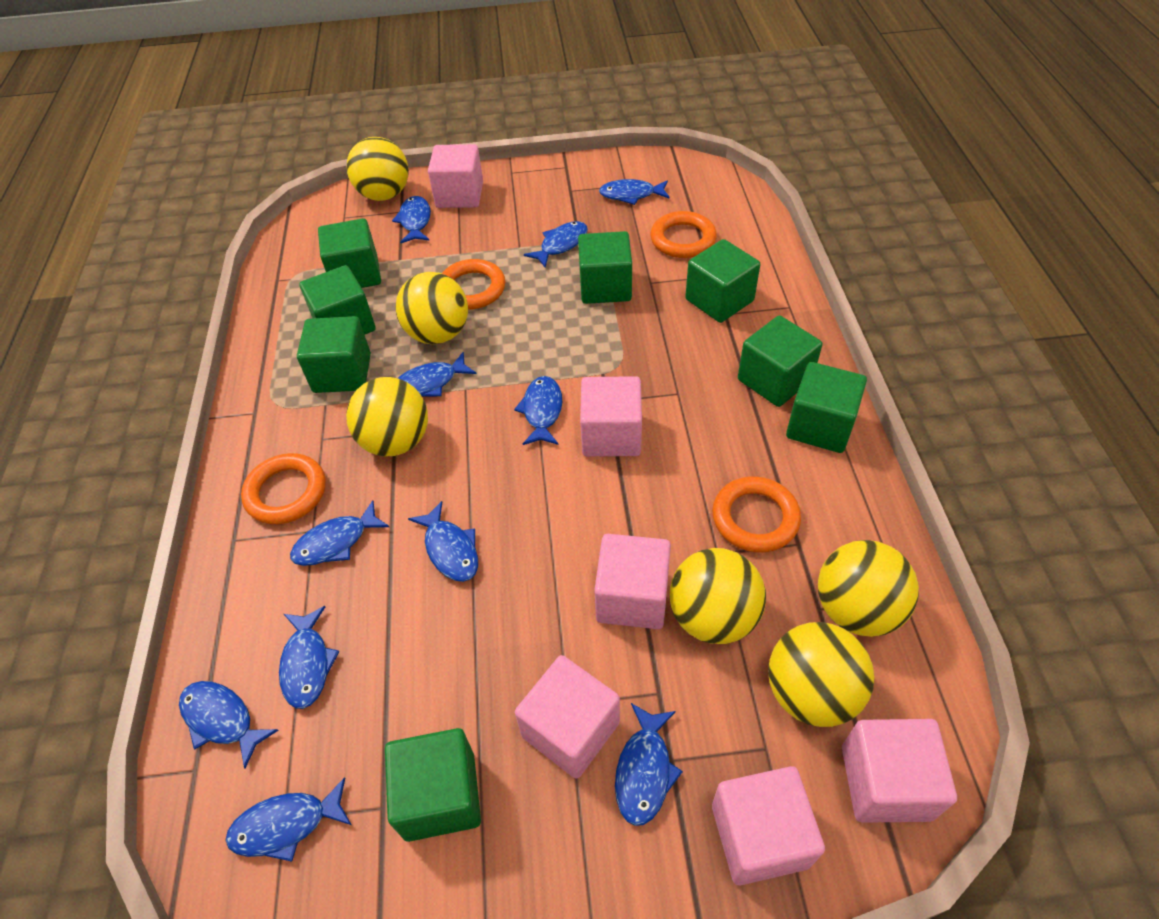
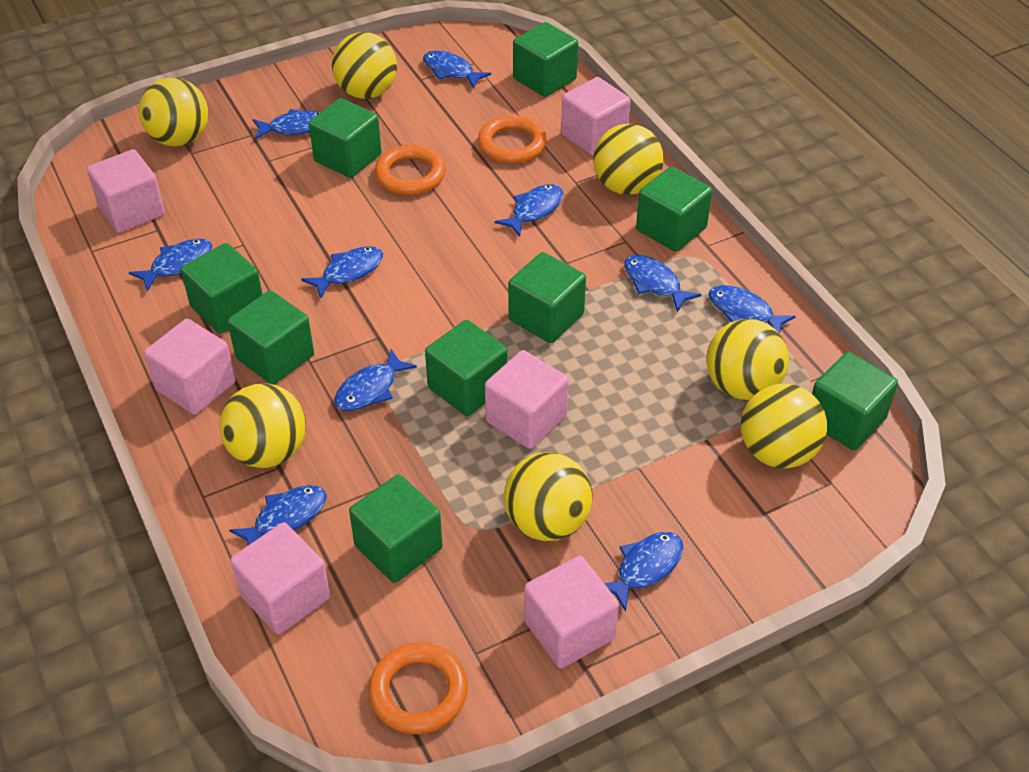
blue fish: 11 -> 10
green cube: 8 -> 9
orange ring: 4 -> 3
yellow ball: 6 -> 7

